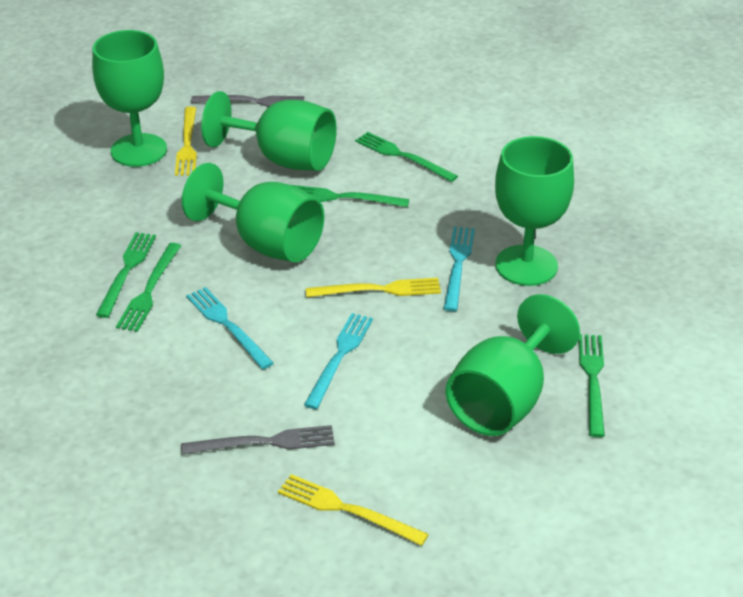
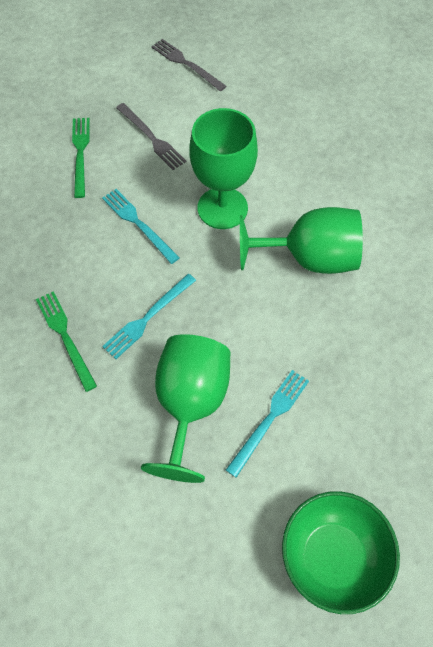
green bowl: 0 -> 1
green fork: 5 -> 2
green goblet: 5 -> 3
yellow fork: 3 -> 0

